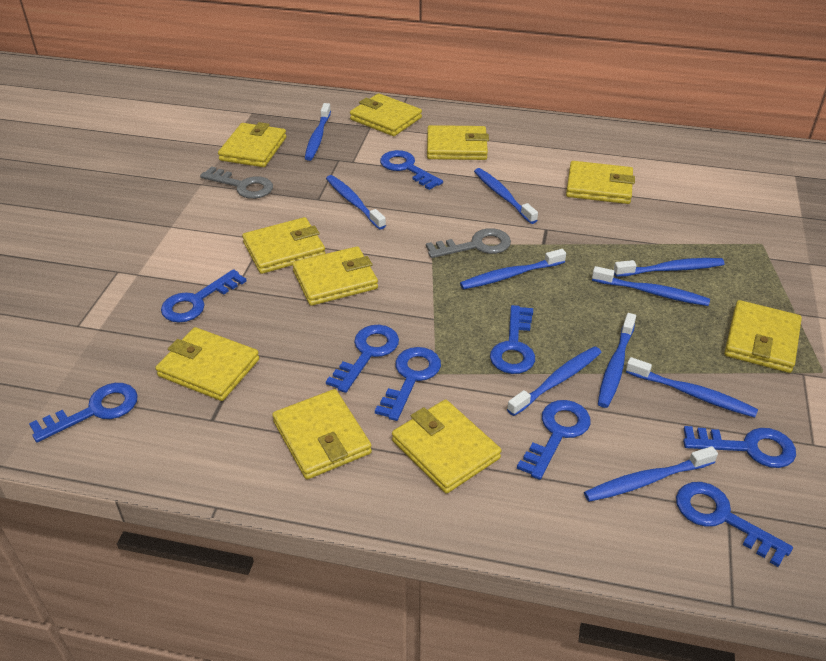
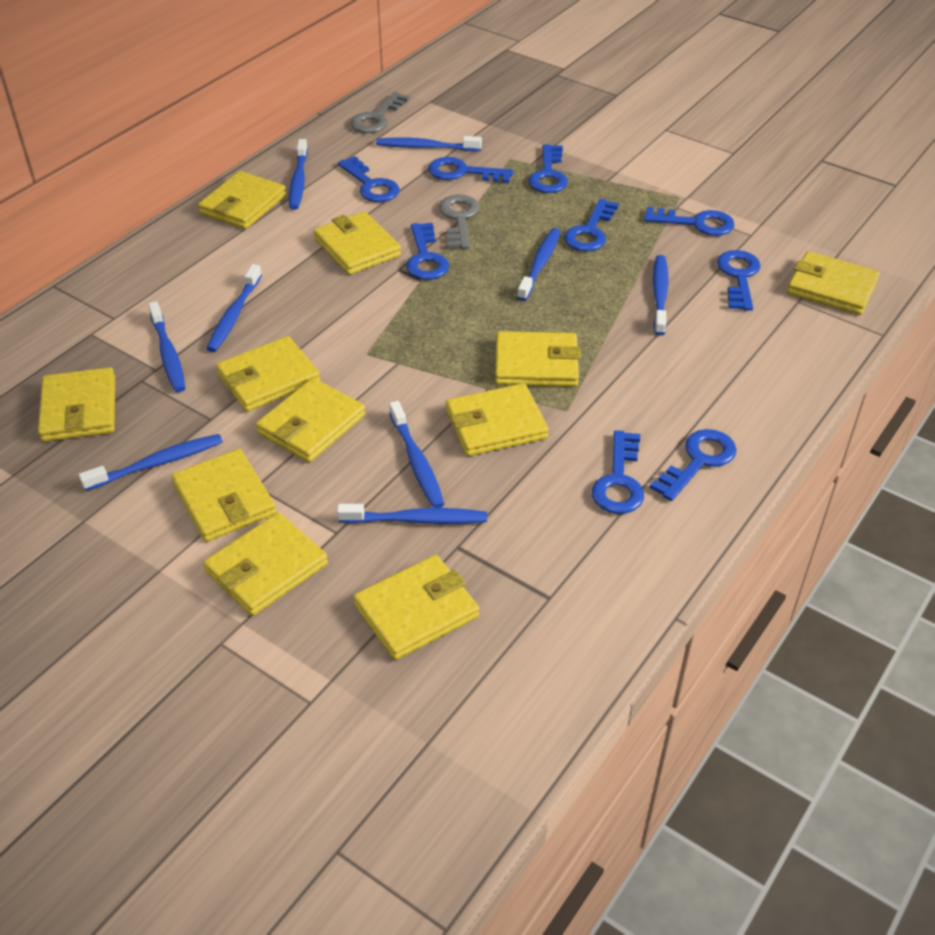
blue toothbrush: 10 -> 9
yellow wallet: 10 -> 11

